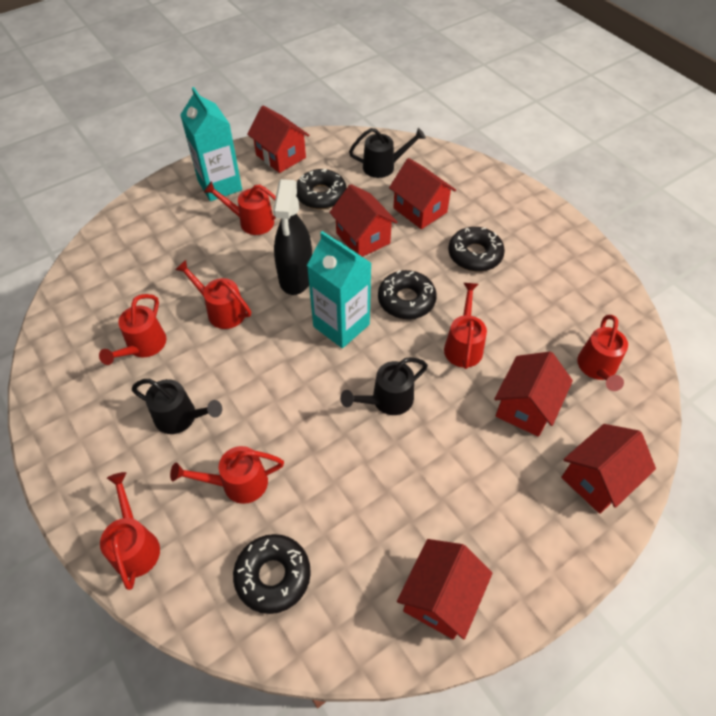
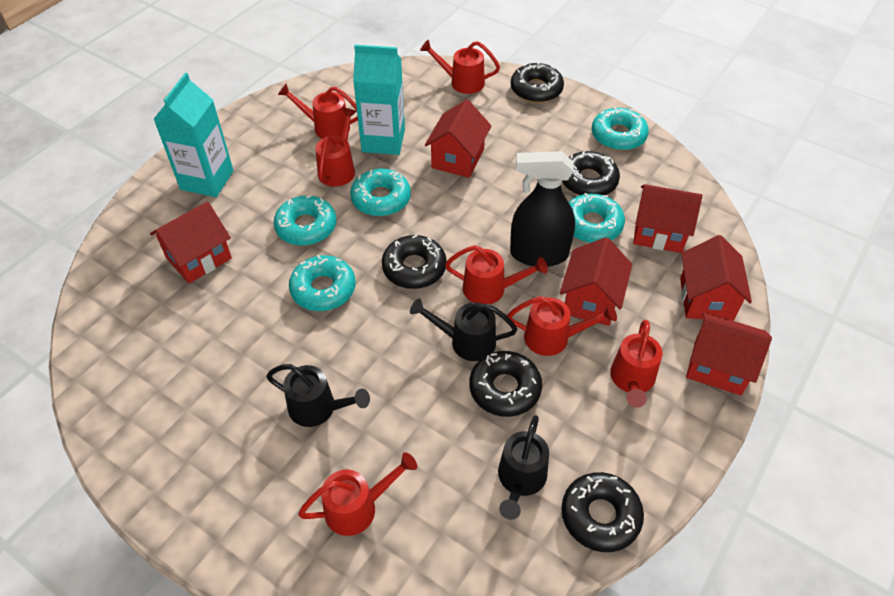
black donut: 4 -> 5
turquoise donut: 0 -> 5

